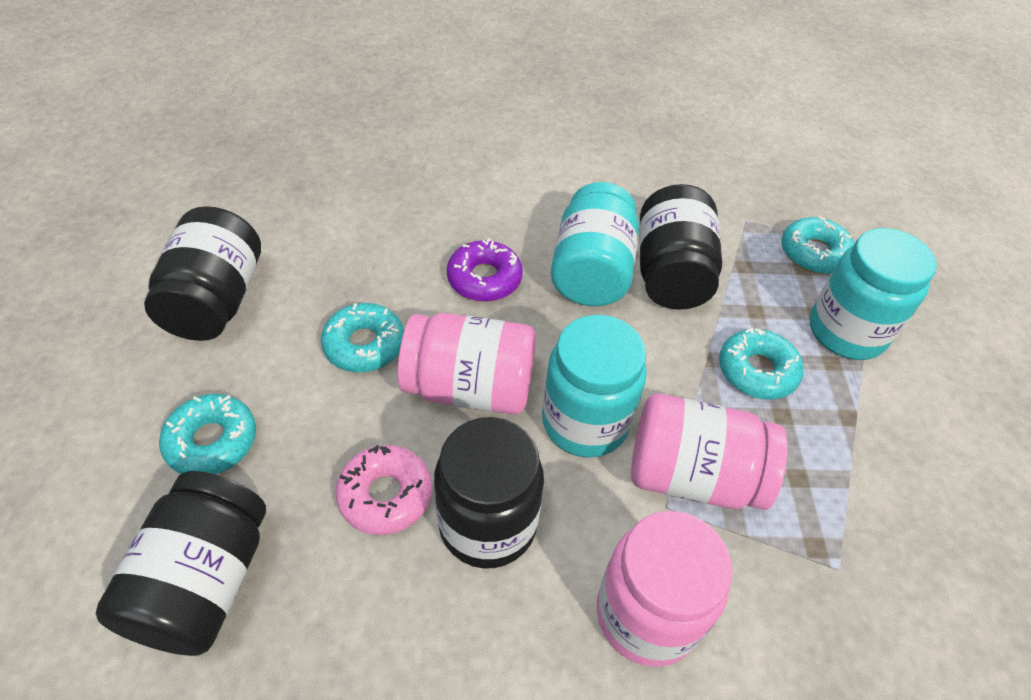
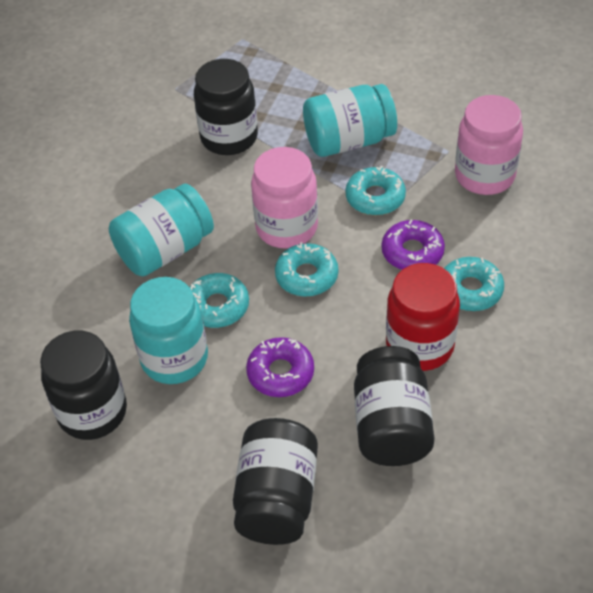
pink donut: 1 -> 0
pink jar: 3 -> 2
purple donut: 1 -> 2
red jar: 0 -> 1

